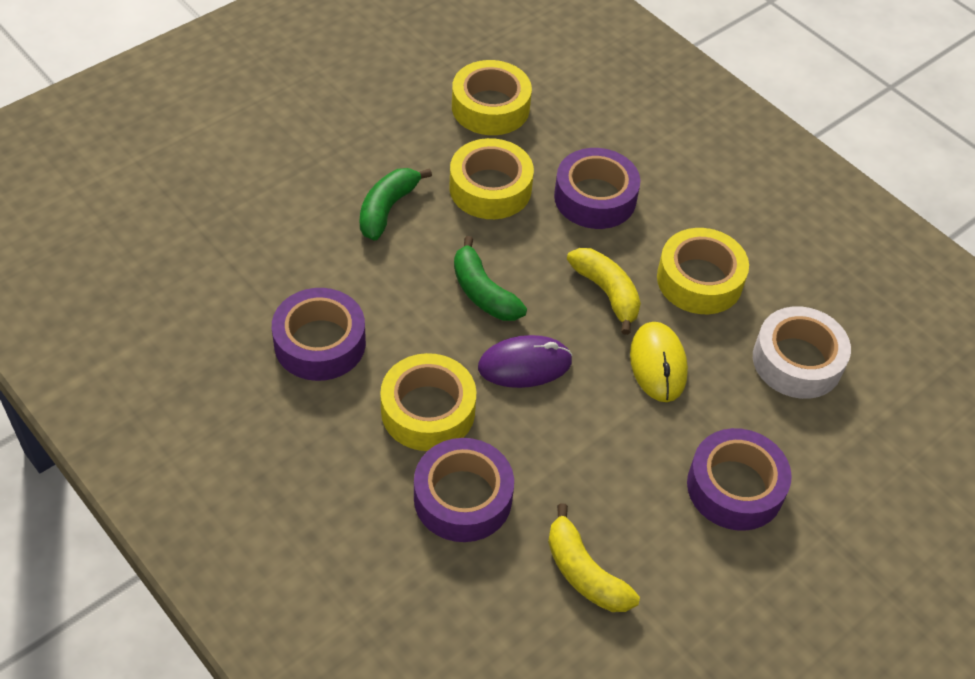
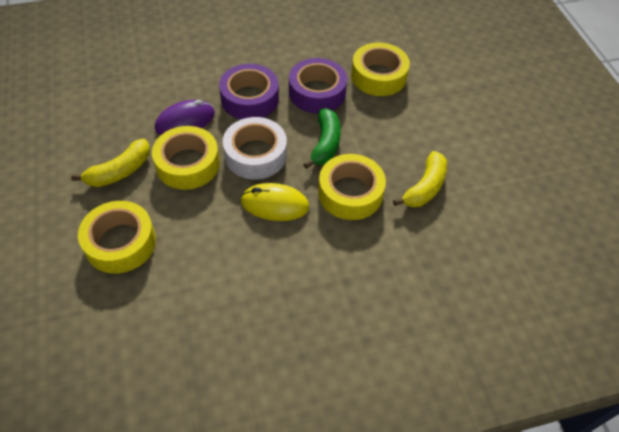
green banana: 2 -> 1
purple tape: 4 -> 2

